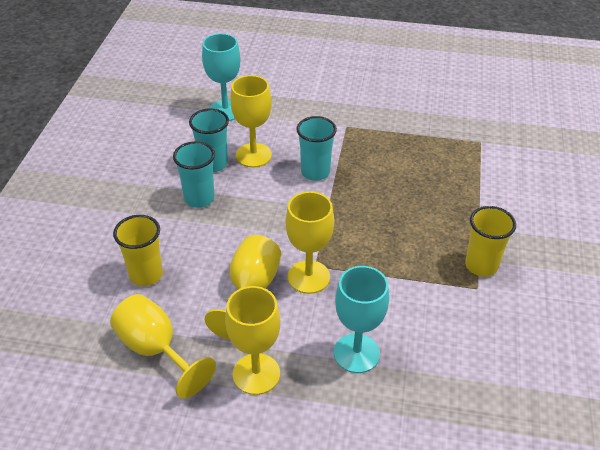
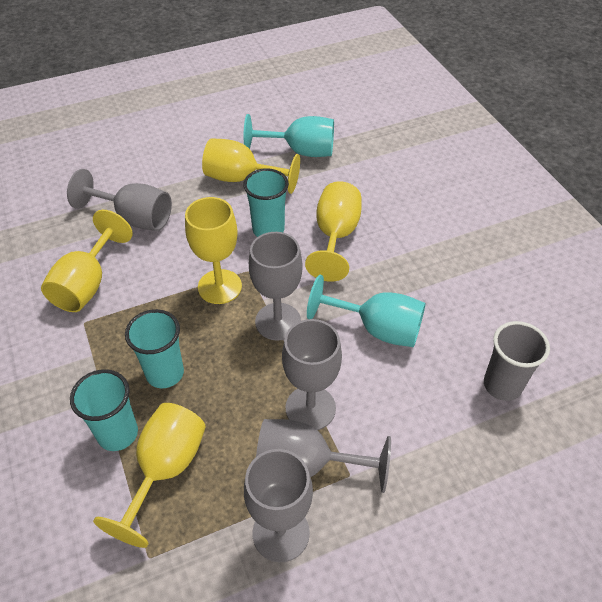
grey cup: 0 -> 1
grey goblet: 0 -> 5
yellow cup: 2 -> 0

